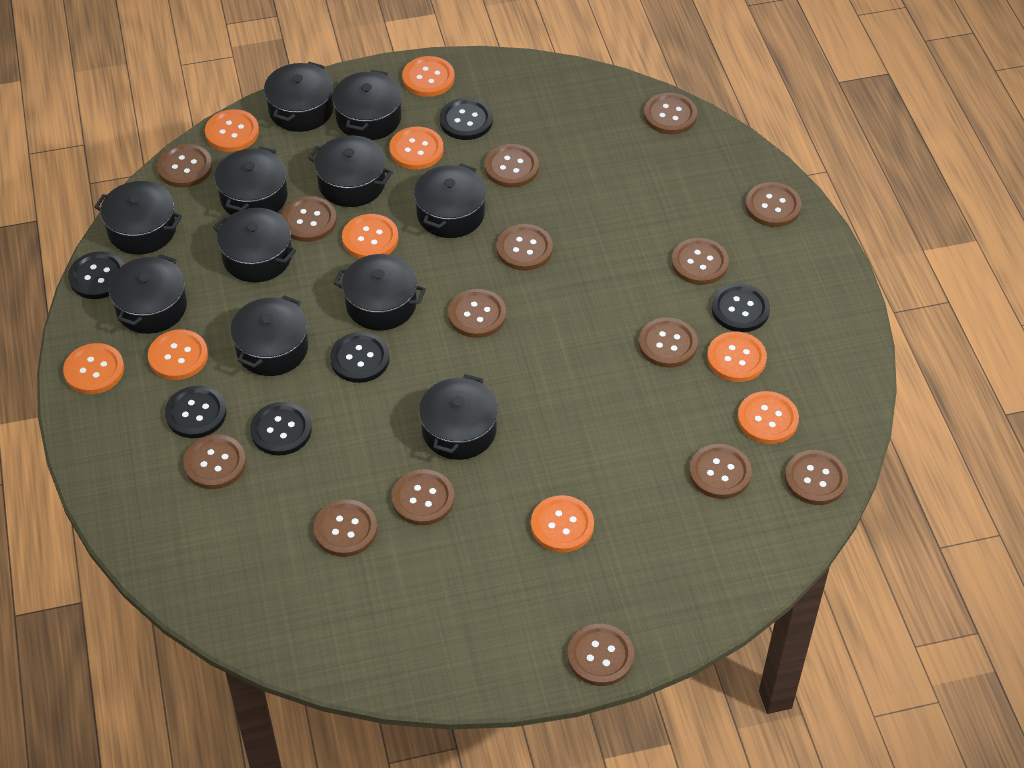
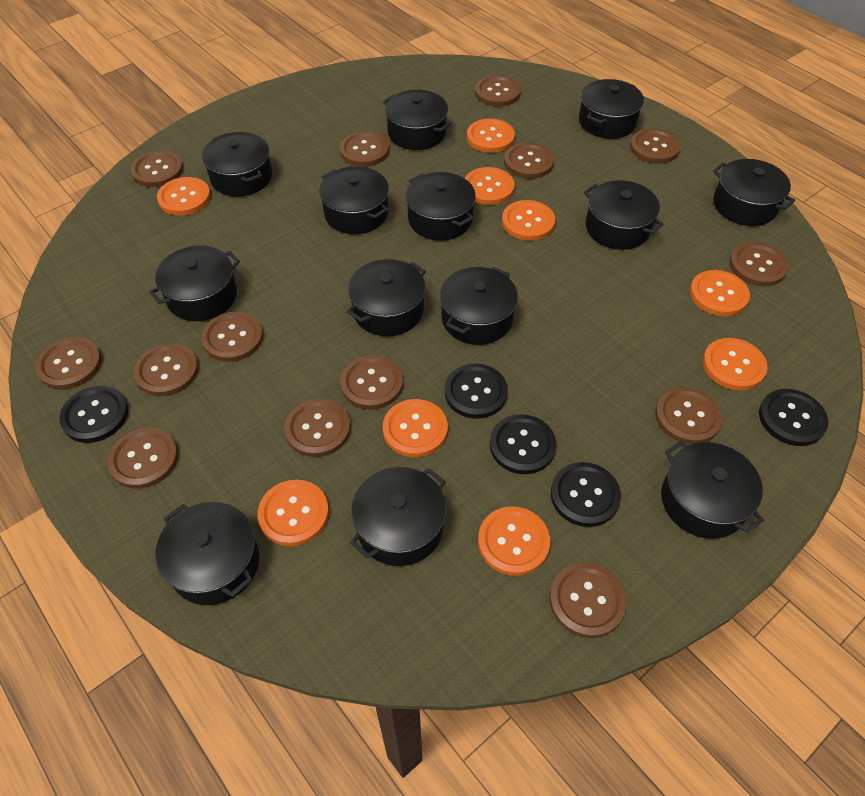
black button: 6 -> 5
black pot: 11 -> 13
brown button: 15 -> 14

